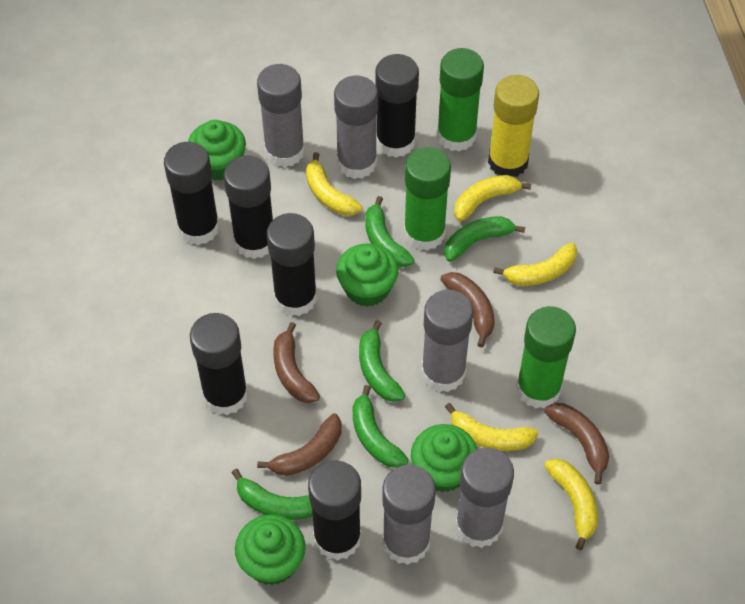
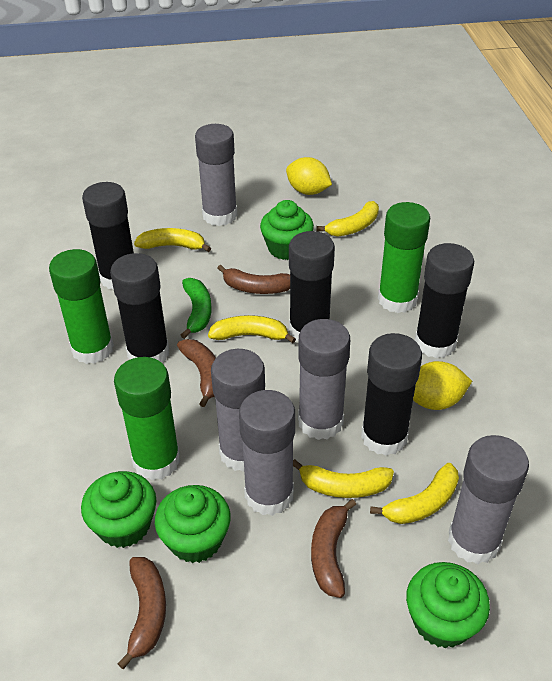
black glue stick: 6 -> 5
green banana: 5 -> 1
yellow glue stick: 1 -> 0
yellow lemon: 0 -> 2

